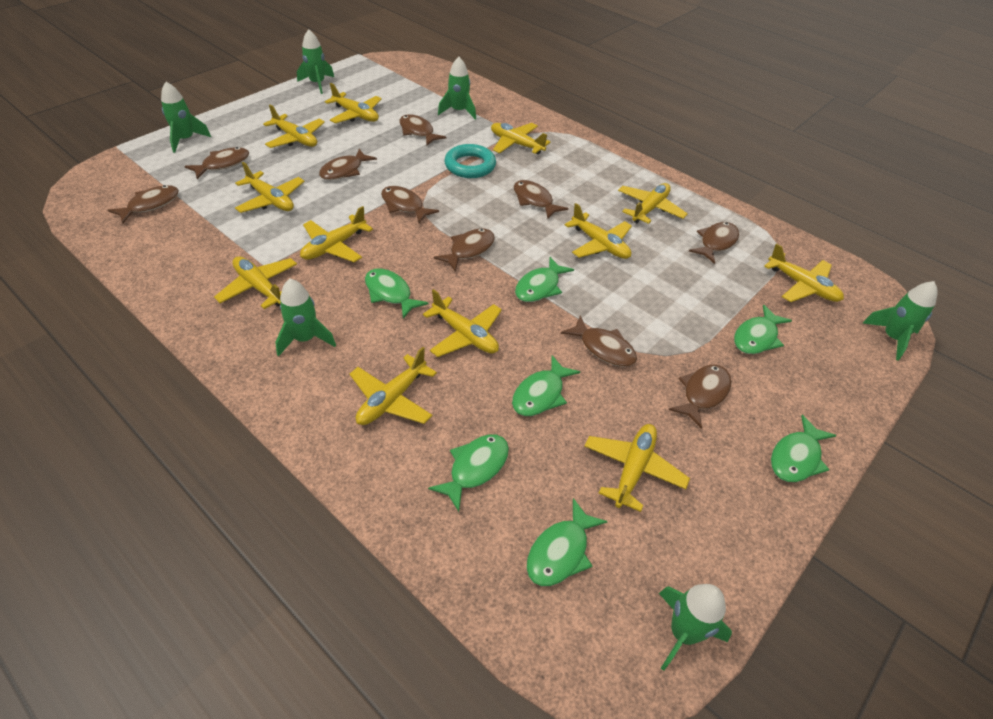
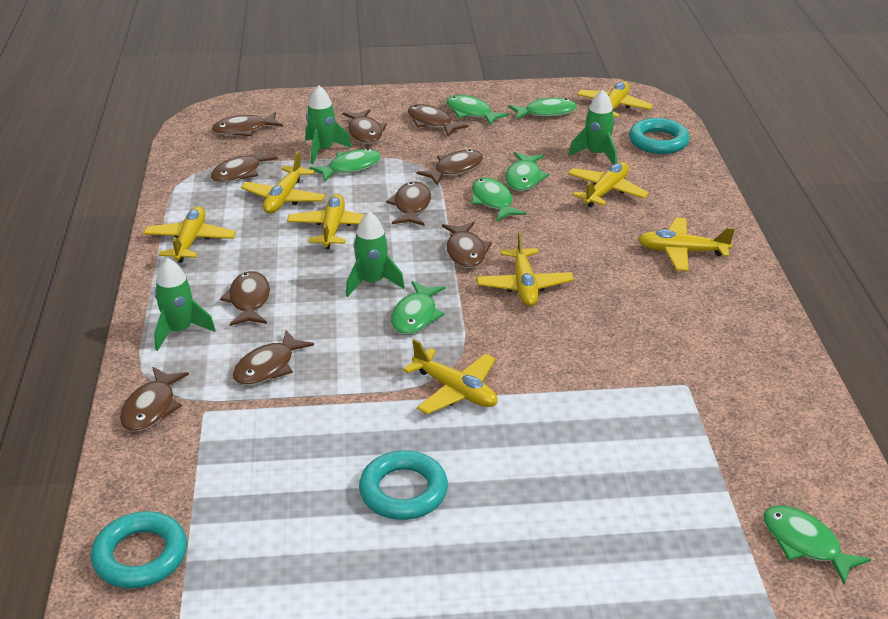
green rocket: 6 -> 4
turquoise ring: 1 -> 3
yellow plane: 12 -> 8

